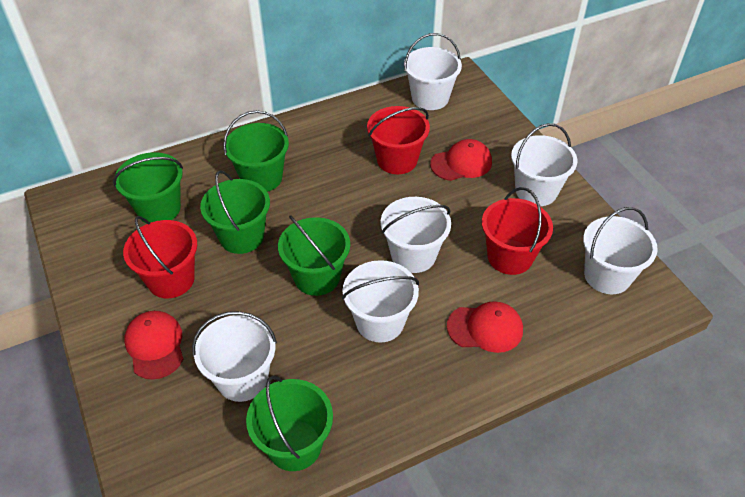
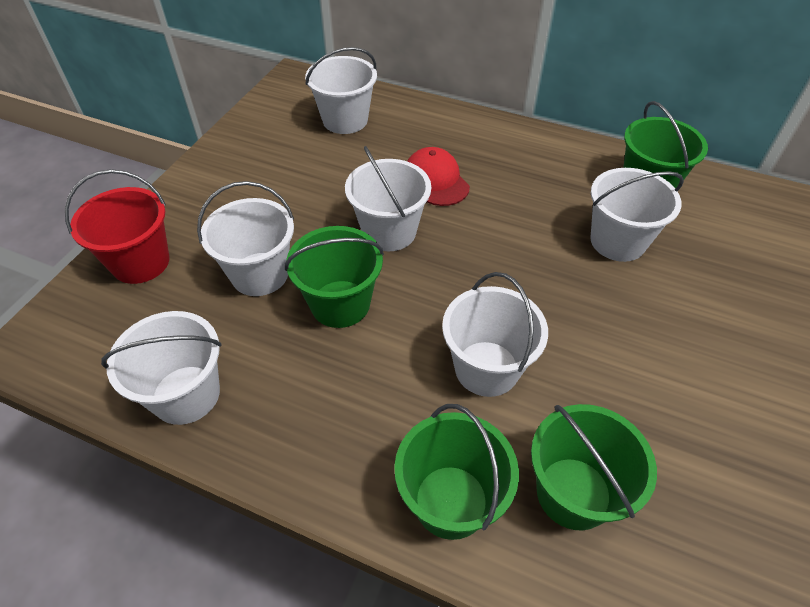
green bucket: 5 -> 4
red bucket: 3 -> 1
red cap: 3 -> 1

